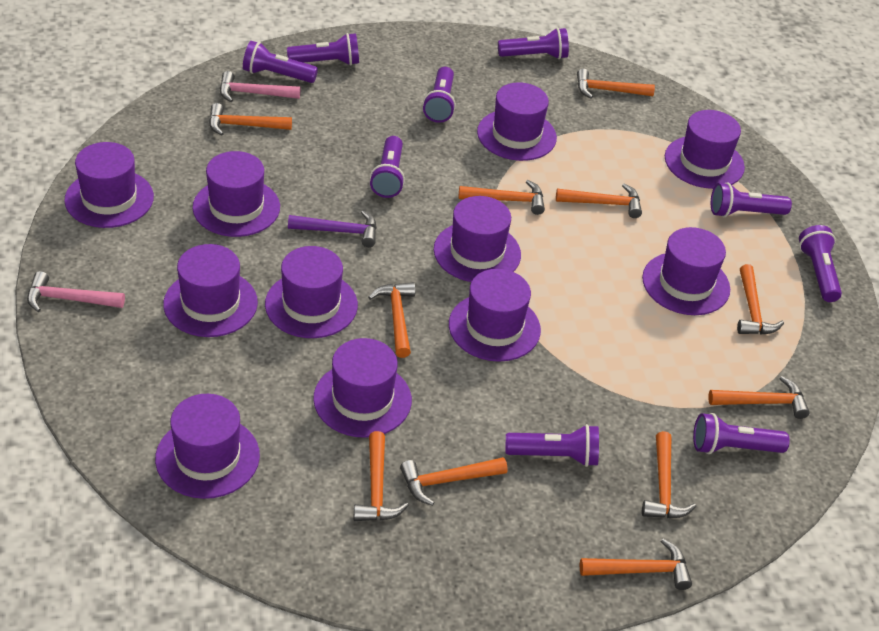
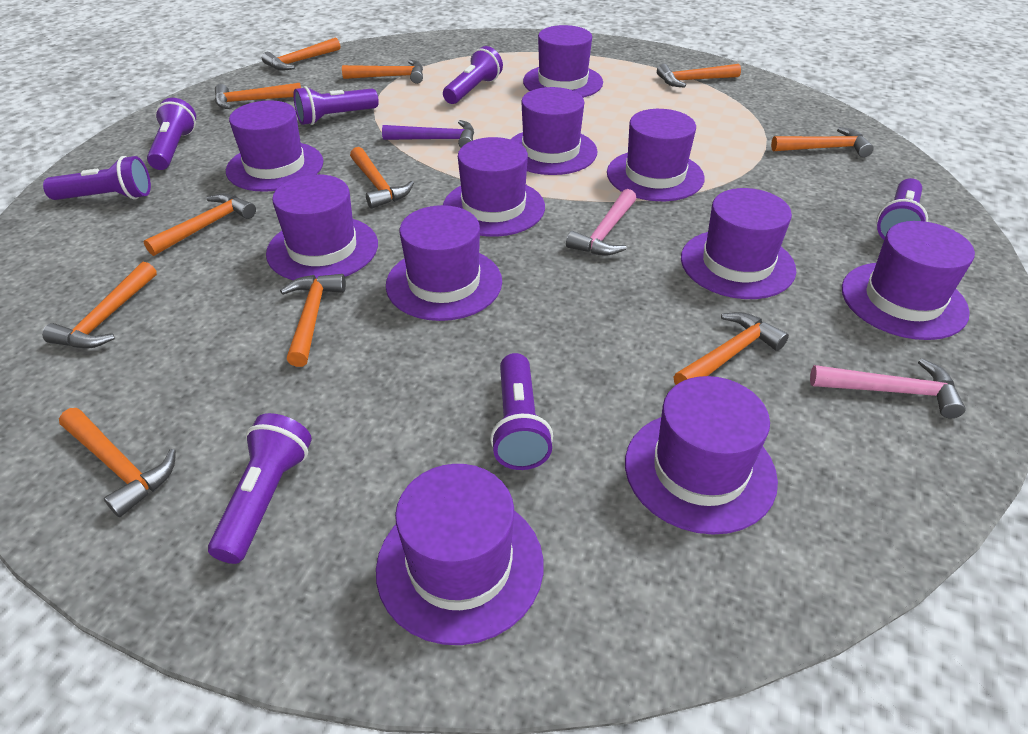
purple flashlight: 9 -> 7

